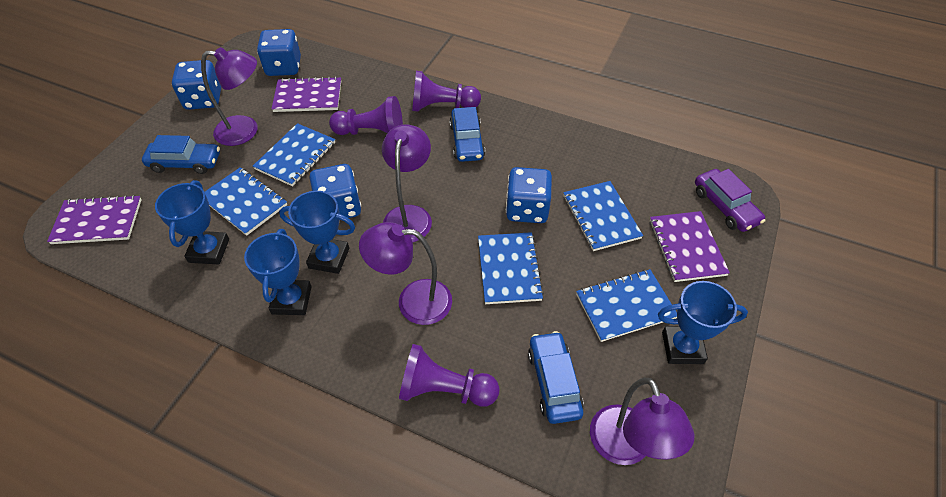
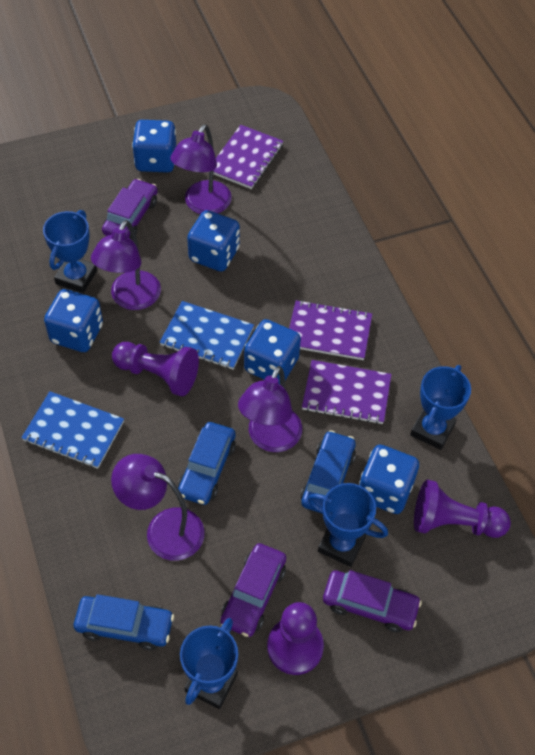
blue dice: 4 -> 5
blue notebook: 5 -> 2
purple car: 1 -> 3

